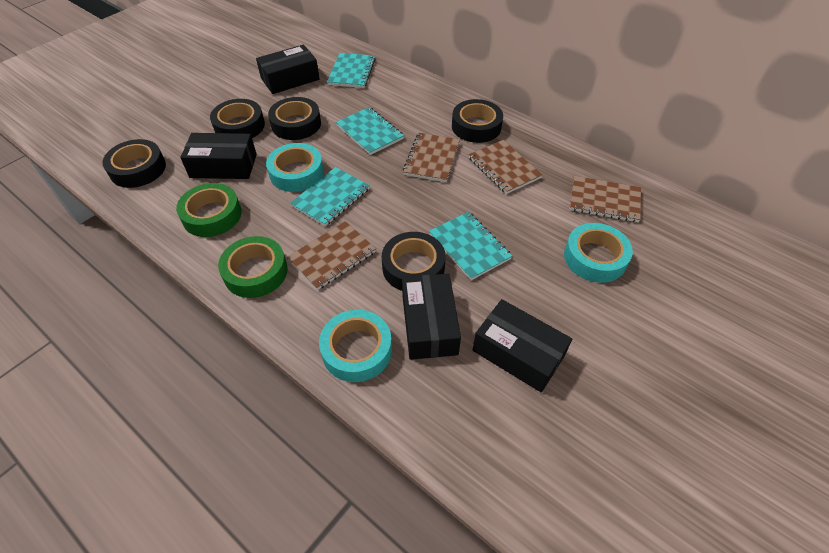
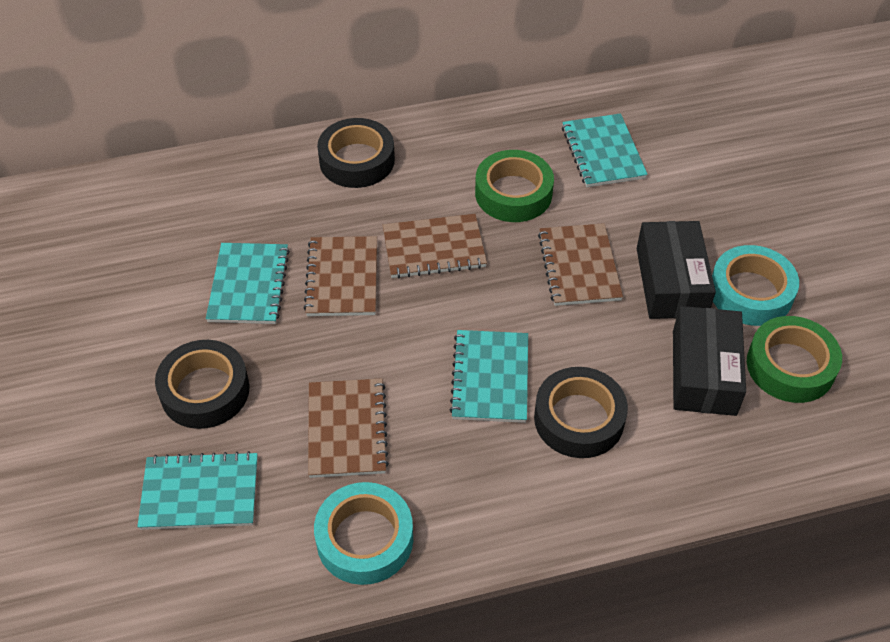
black box: 4 -> 2
black tape: 5 -> 3
turquoise tape: 3 -> 2

